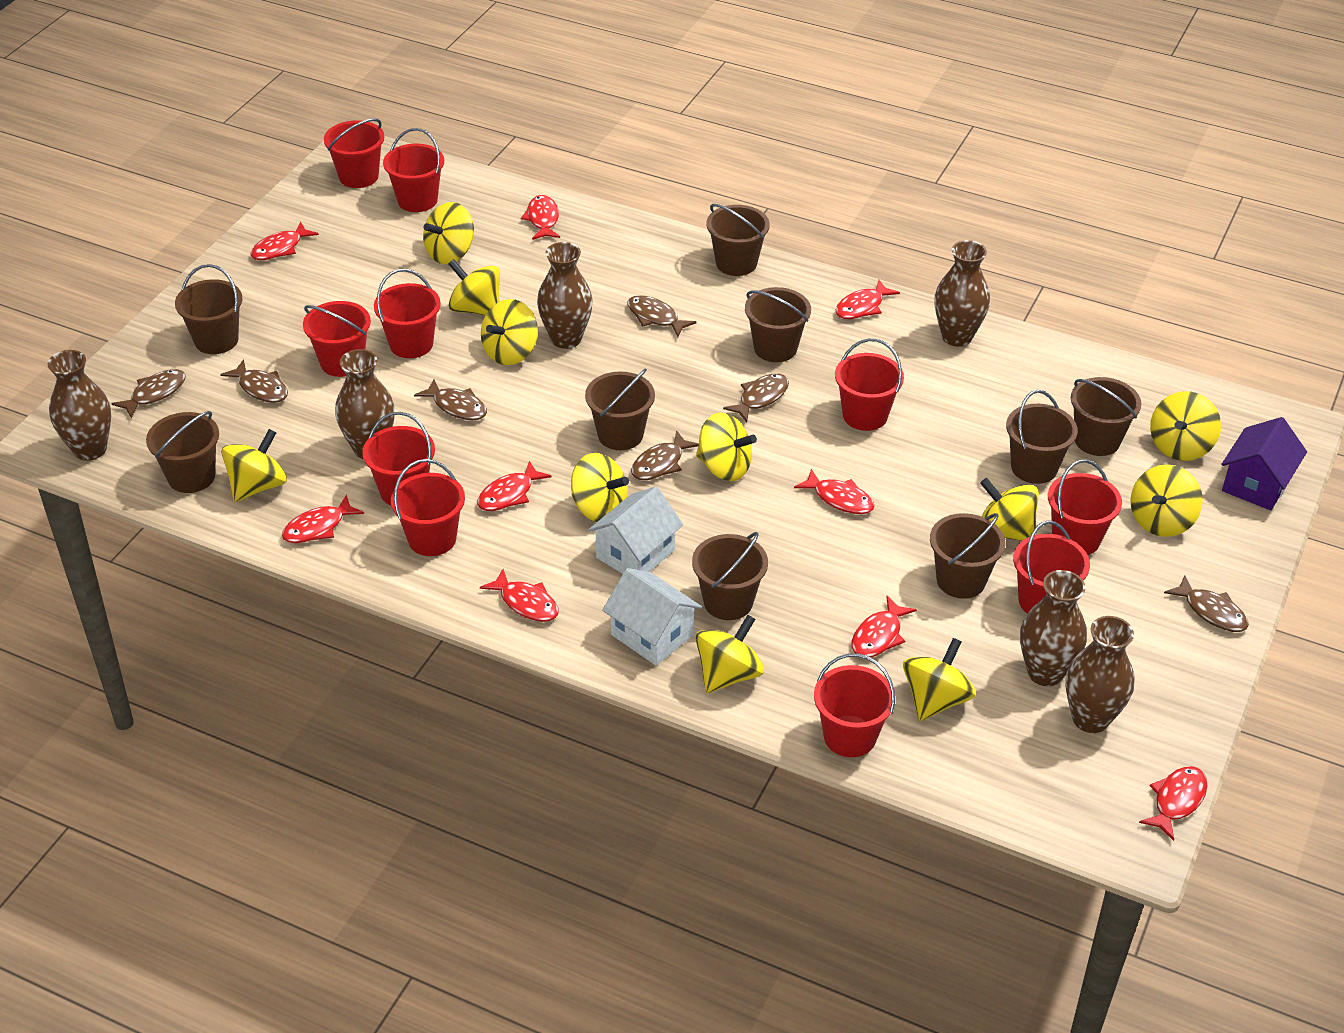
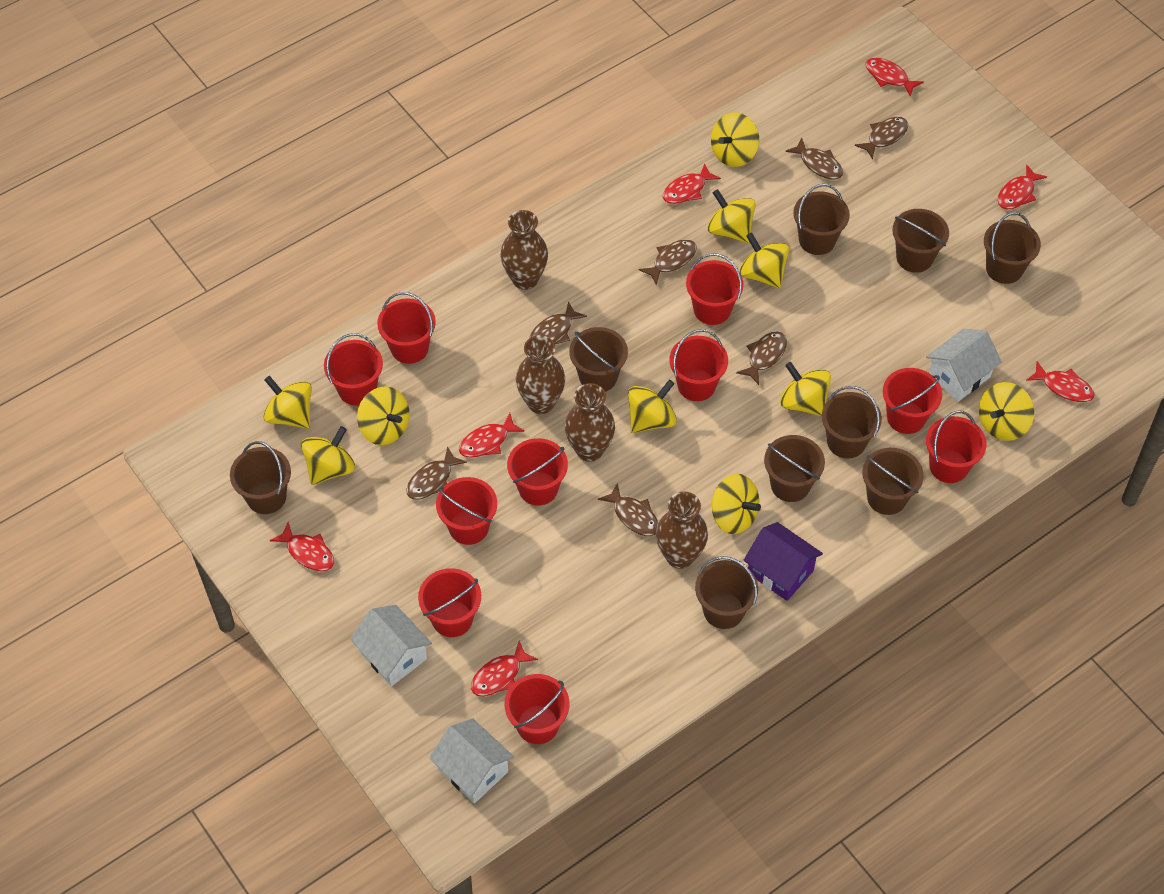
brown vase: 6 -> 4
red fish: 9 -> 7
white house: 2 -> 3
yellow spinning top: 11 -> 10

